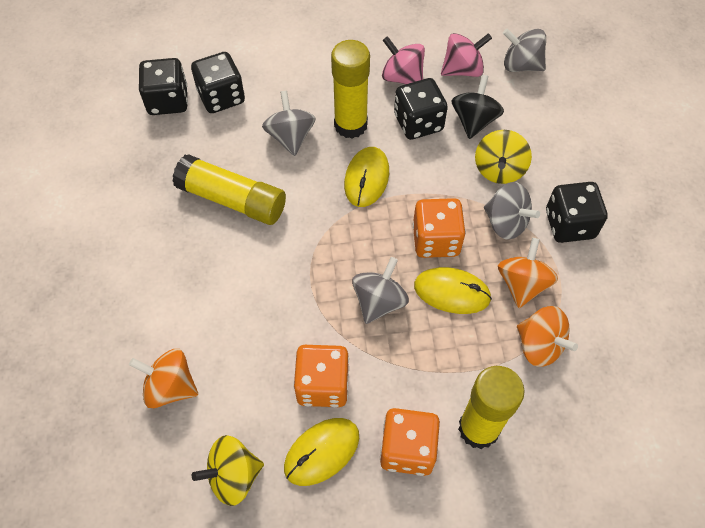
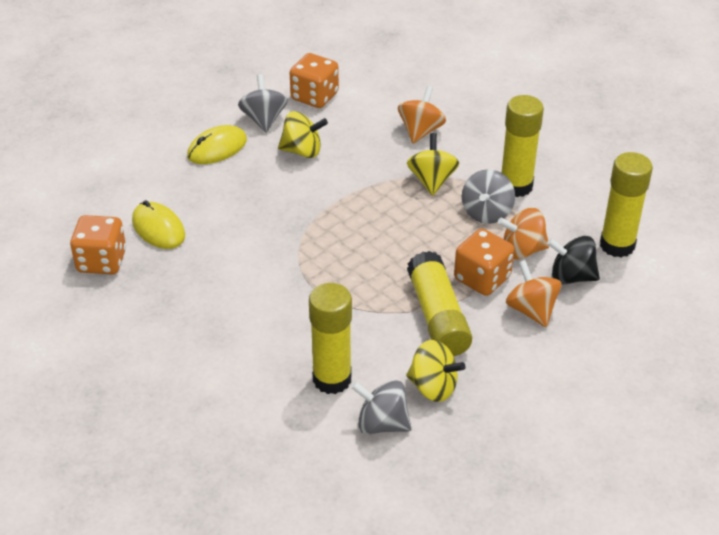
black dice: 4 -> 0
grey spinning top: 4 -> 3
pink spinning top: 2 -> 0
yellow glue stick: 3 -> 4
yellow mouse: 3 -> 2
yellow spinning top: 2 -> 3

